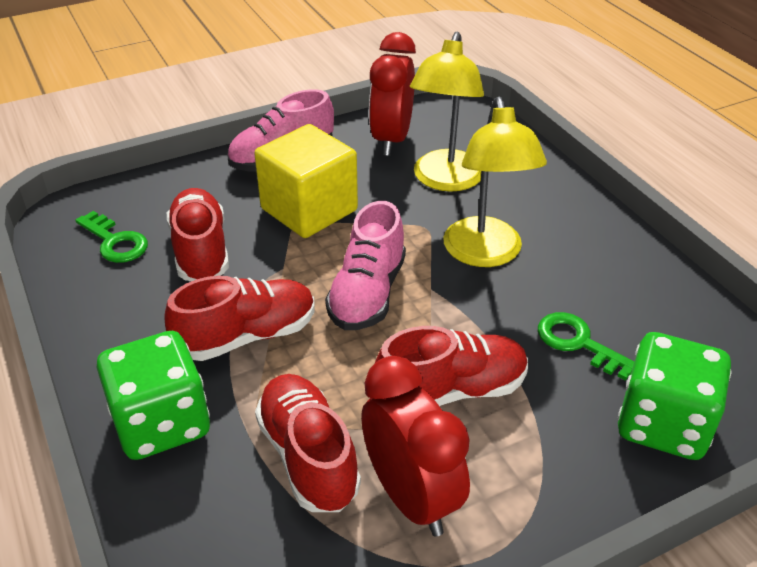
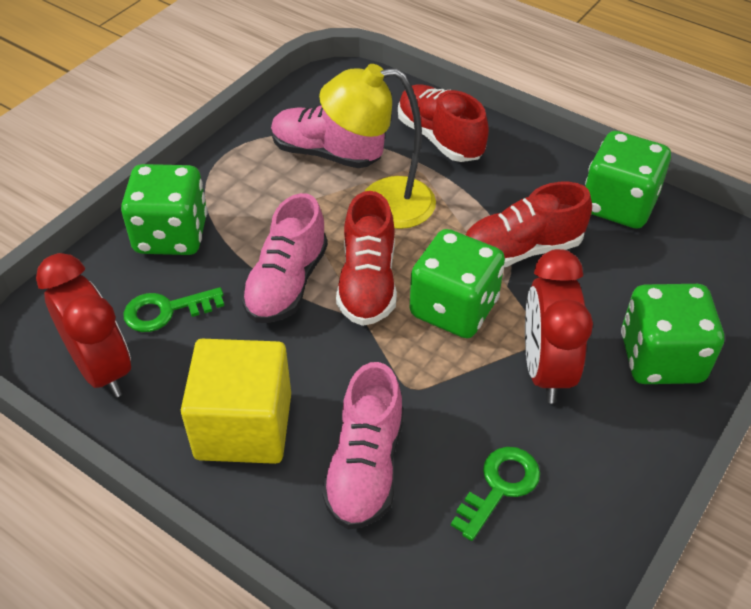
green dice: 2 -> 4
pink shoe: 2 -> 3
red shoe: 4 -> 3
yellow lamp: 2 -> 1

